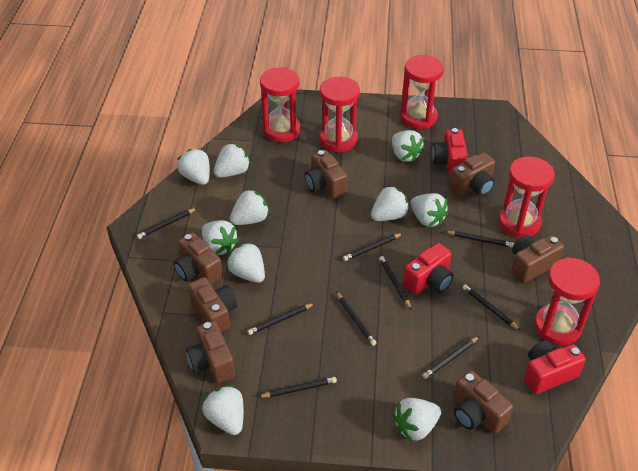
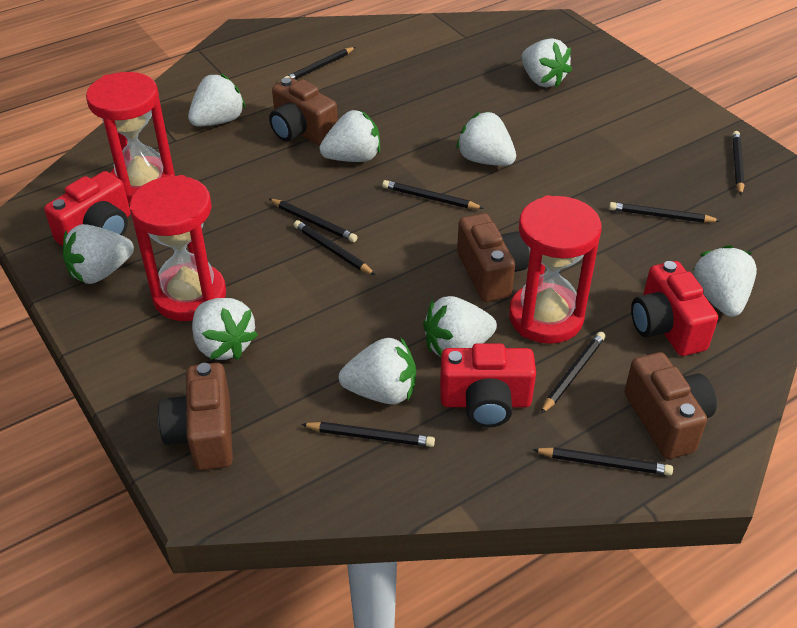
brown camera: 7 -> 4
red hourglass: 5 -> 3
white strawberry: 10 -> 9

